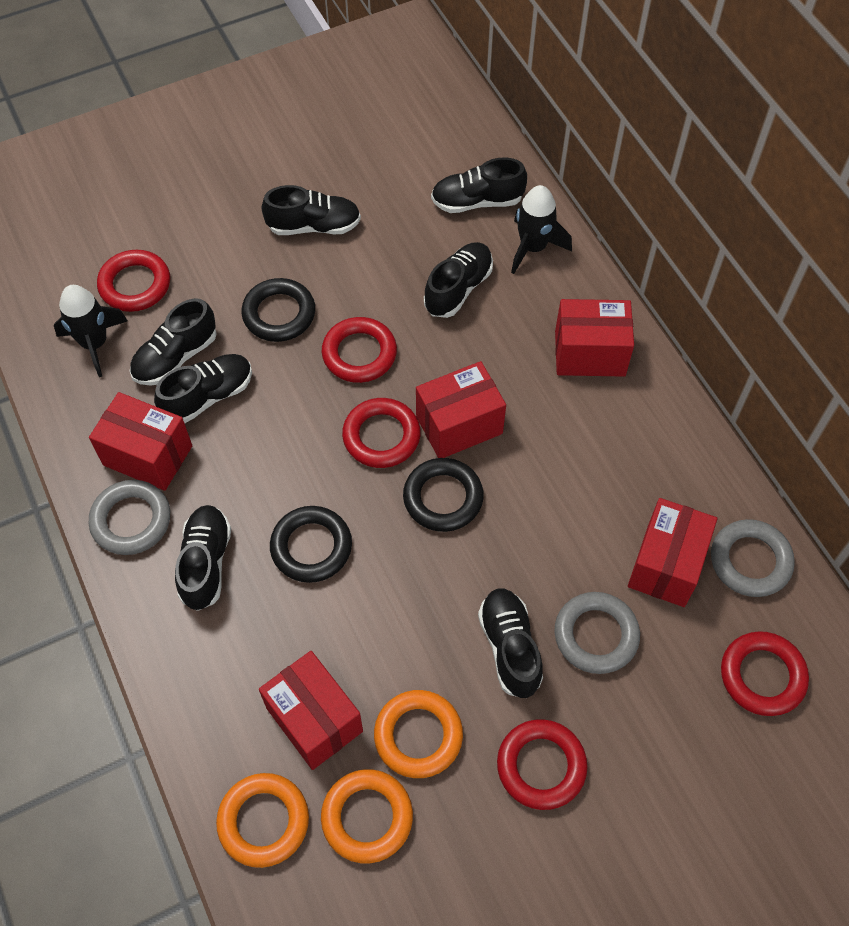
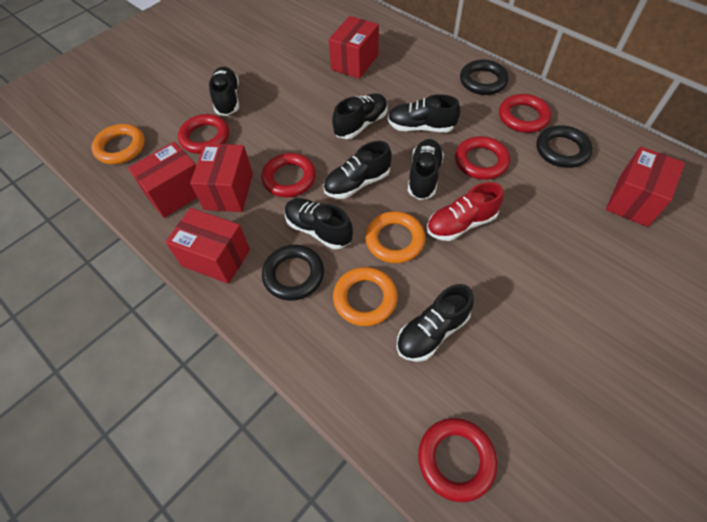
black rocket: 2 -> 0
grey ring: 3 -> 0
red shoe: 0 -> 1

